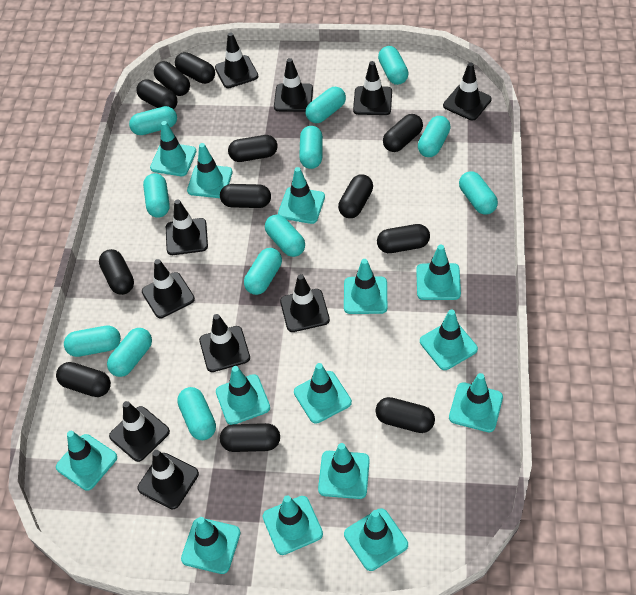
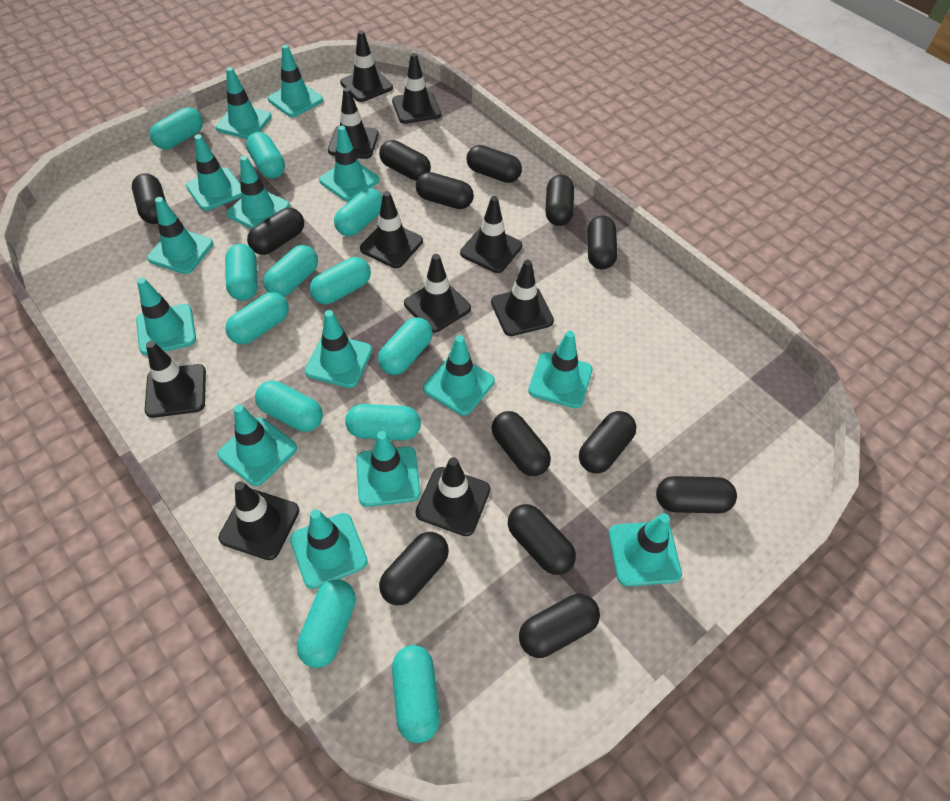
black capsule: 12 -> 13

